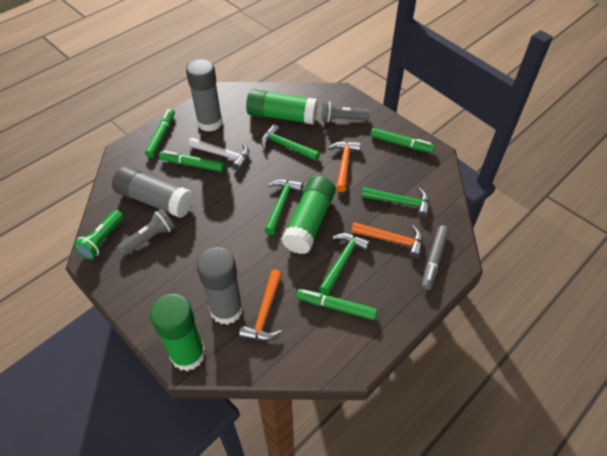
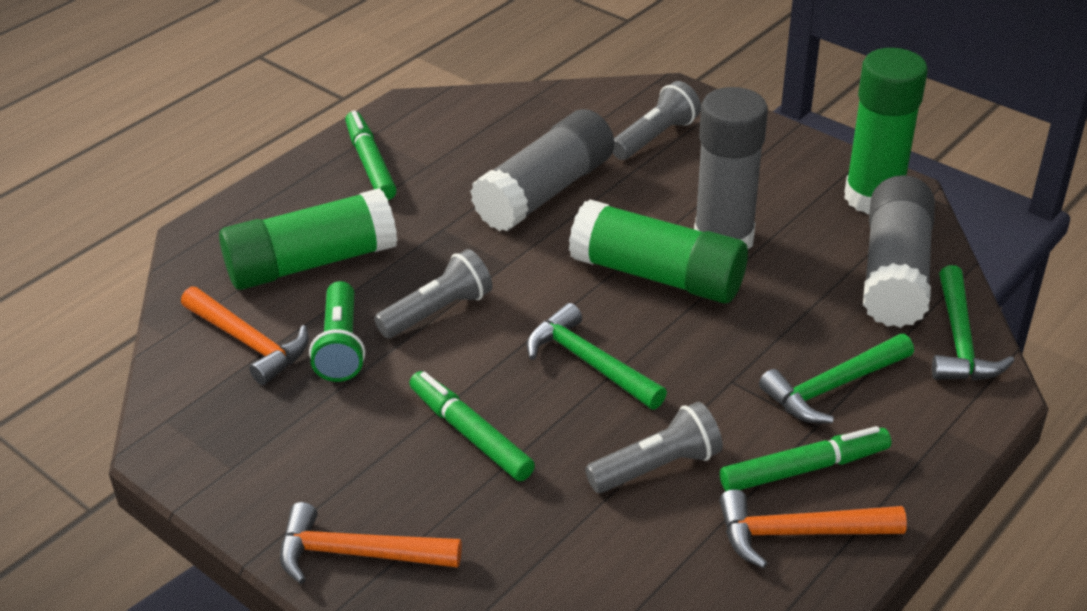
green hammer: 4 -> 3
green marker: 4 -> 3
grey flashlight: 2 -> 3
grey marker: 1 -> 0
white hammer: 1 -> 0

